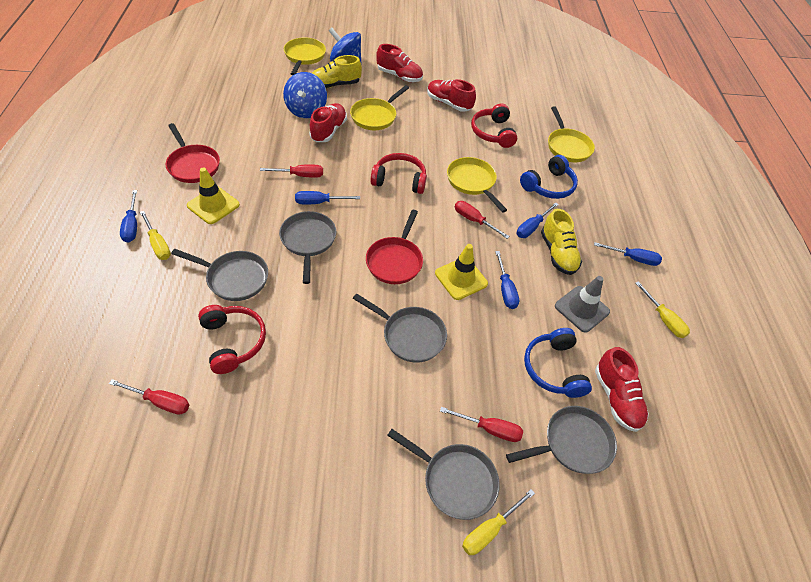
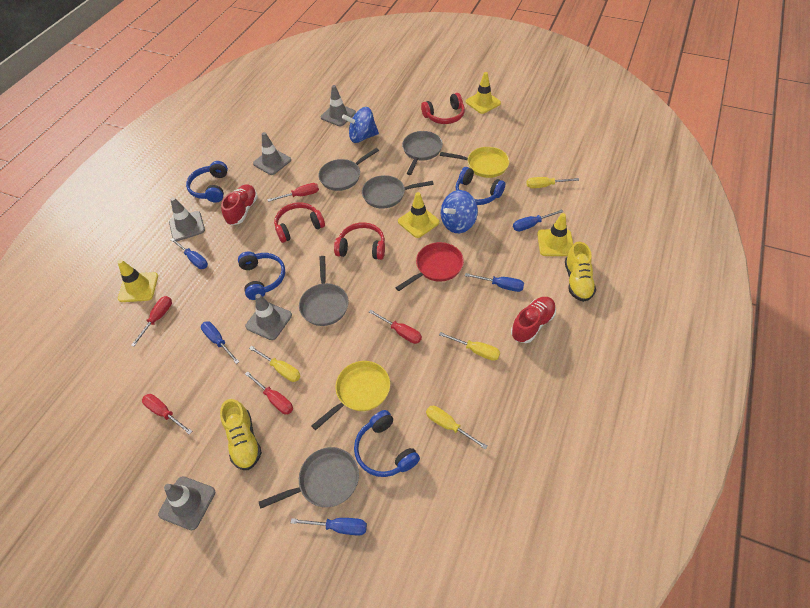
blue headphones: 2 -> 4
grey traffic cone: 1 -> 5
red pan: 2 -> 1
red screwdriver: 4 -> 5
red shoe: 4 -> 2
yellow pan: 4 -> 2
yellow screwdriver: 3 -> 4
yellow traffic cone: 2 -> 4

